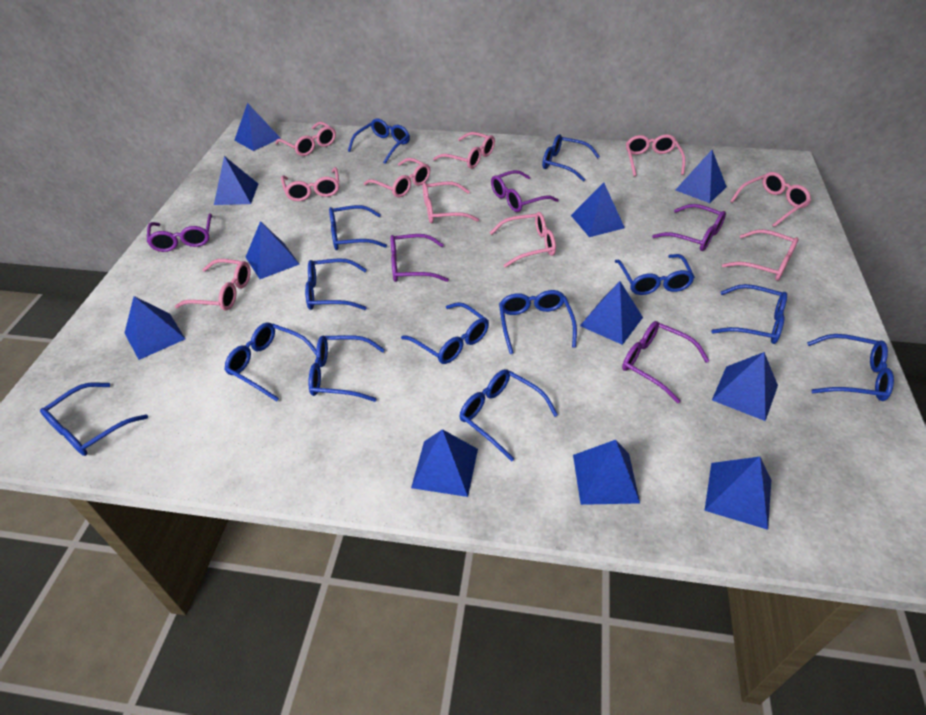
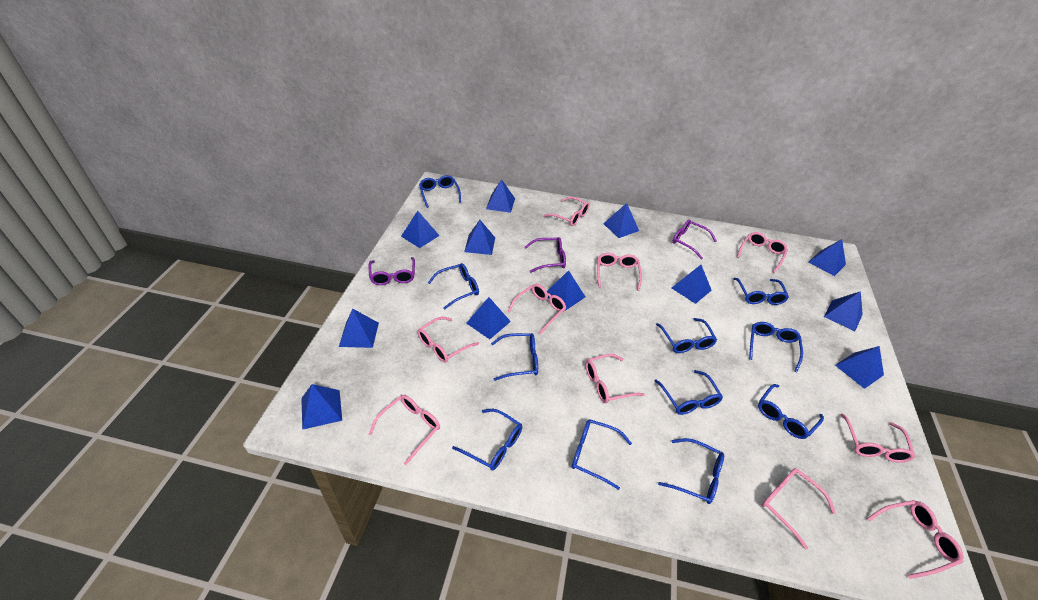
blue glasses: 13 -> 11
blue pyramid: 11 -> 12
purple glasses: 5 -> 3

